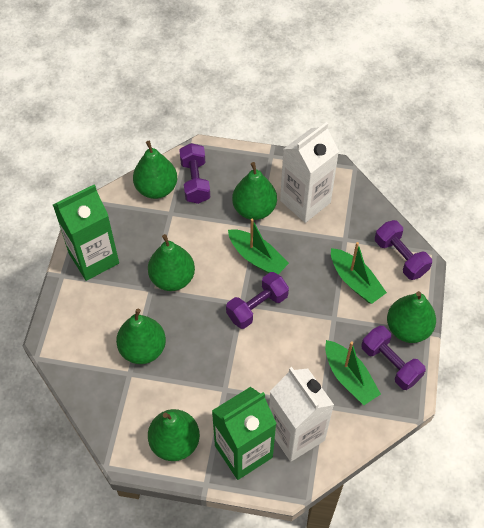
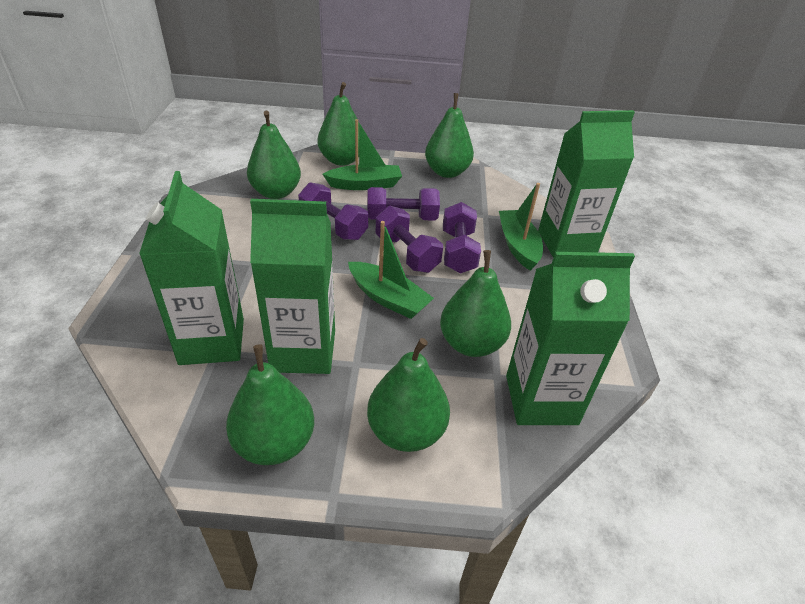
green carton: 2 -> 4
white carton: 2 -> 0

